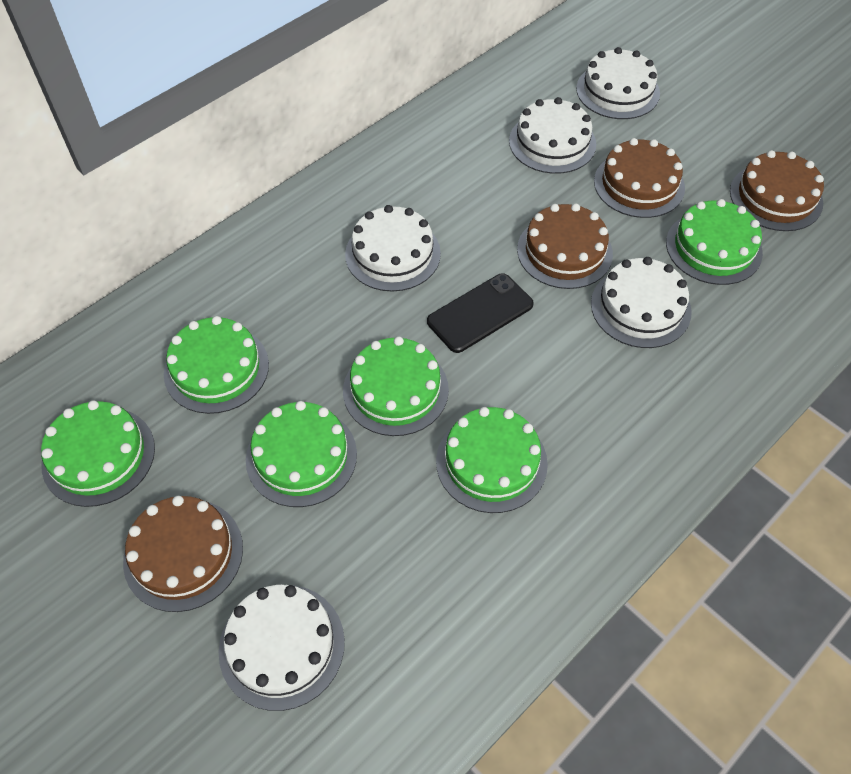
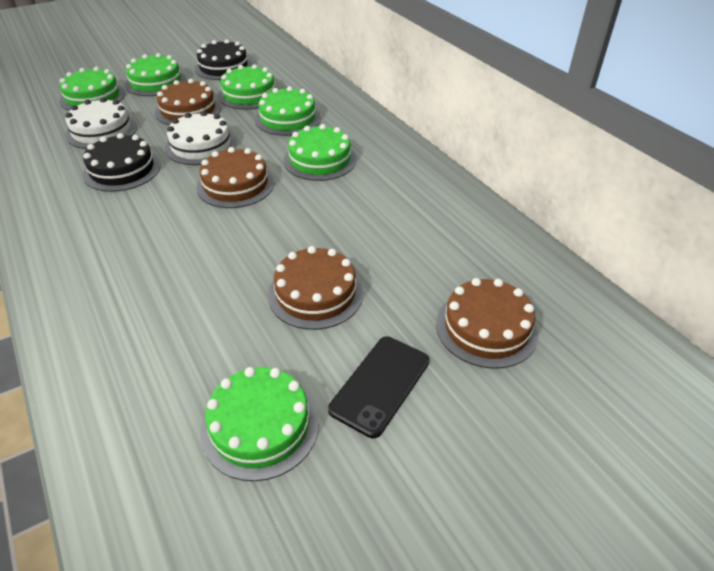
black cake: 0 -> 2
white cake: 5 -> 2

